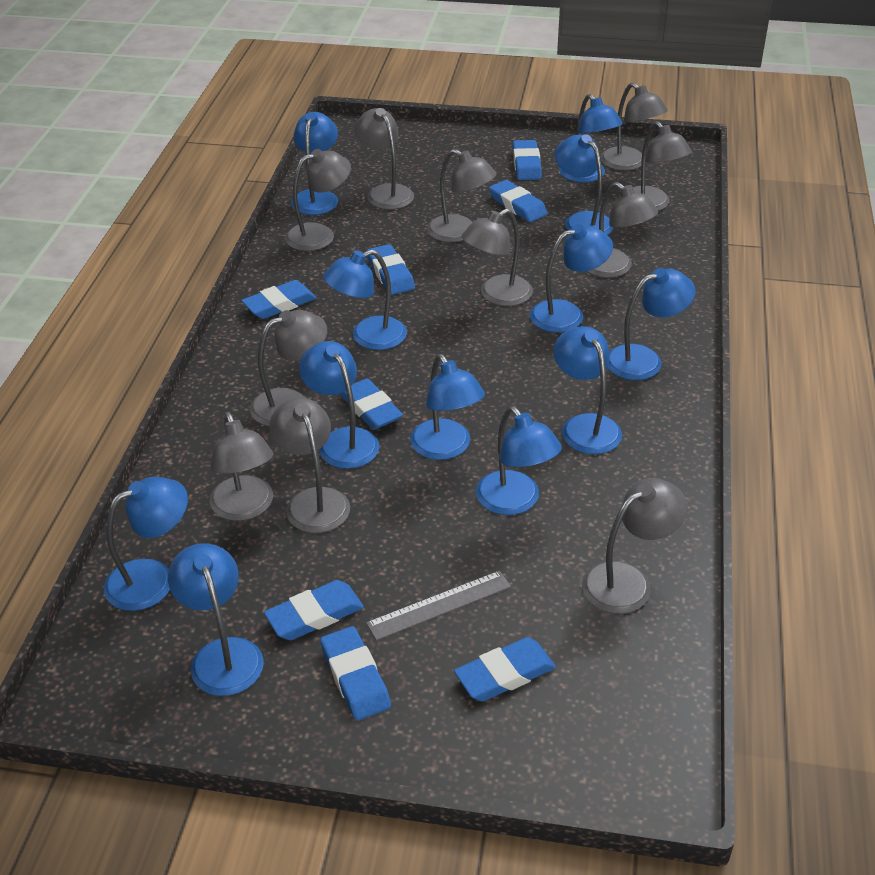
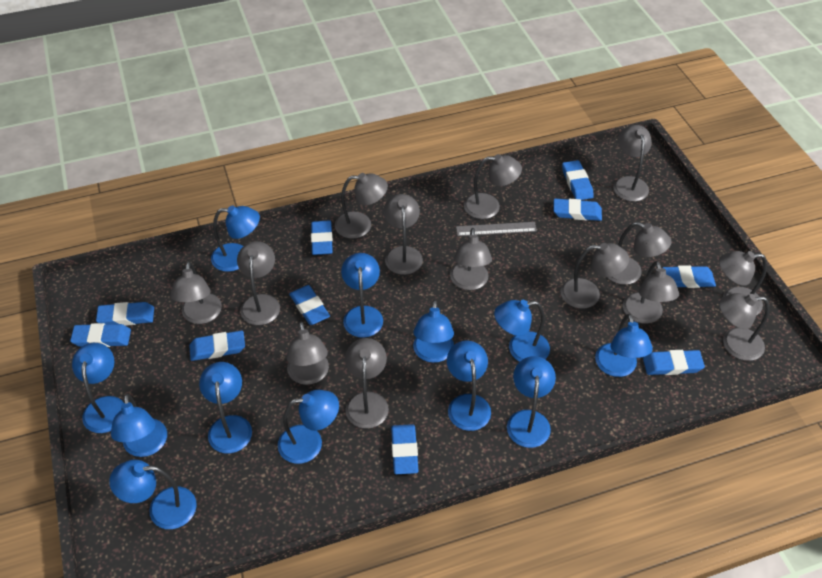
blue eraser: 8 -> 10
grey lamp: 11 -> 14

